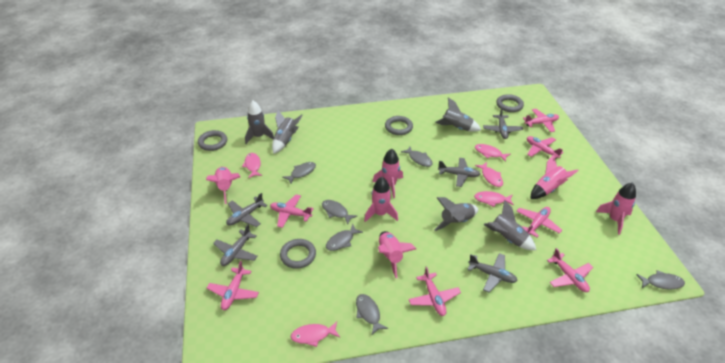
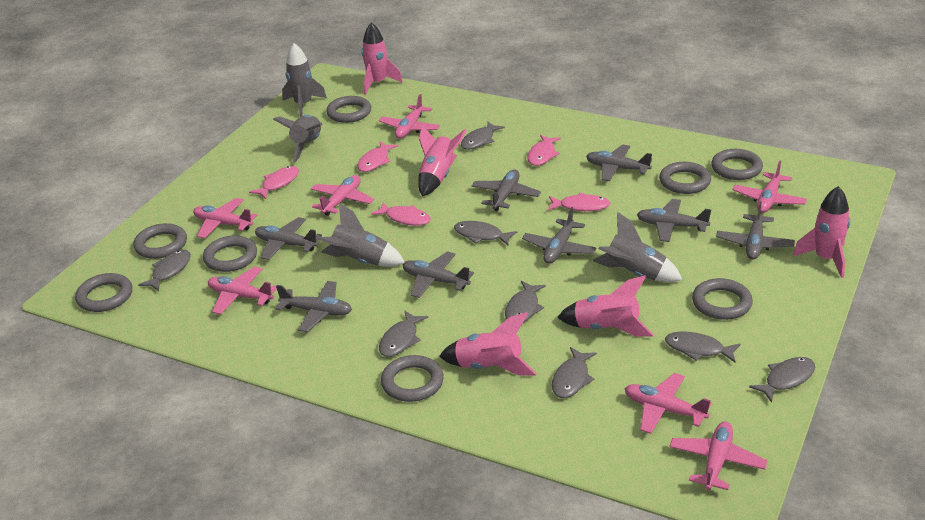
grey fish: 6 -> 8
grey plane: 5 -> 8
grey ring: 4 -> 8
grey rocket: 5 -> 4
pink rocket: 6 -> 5

